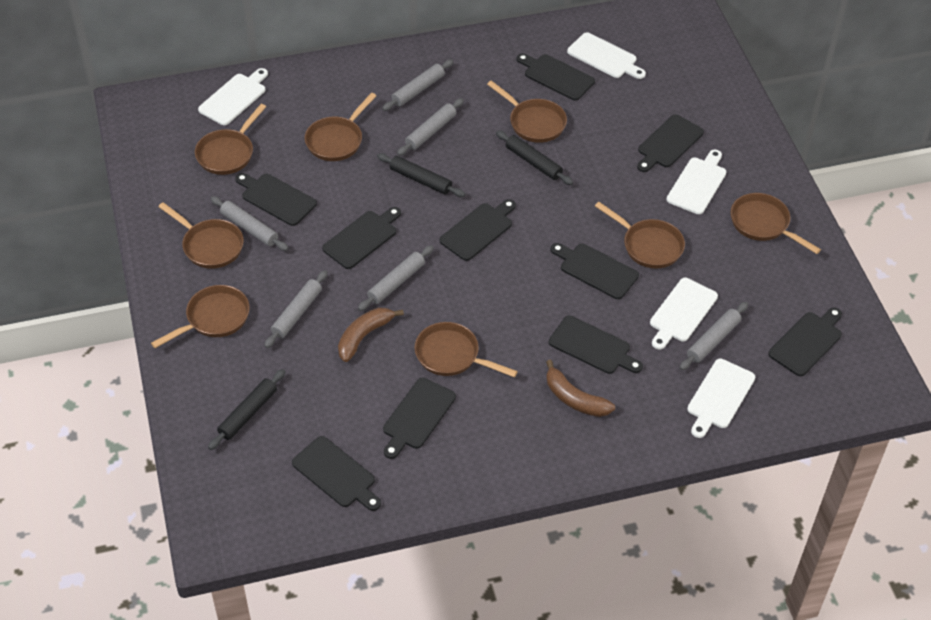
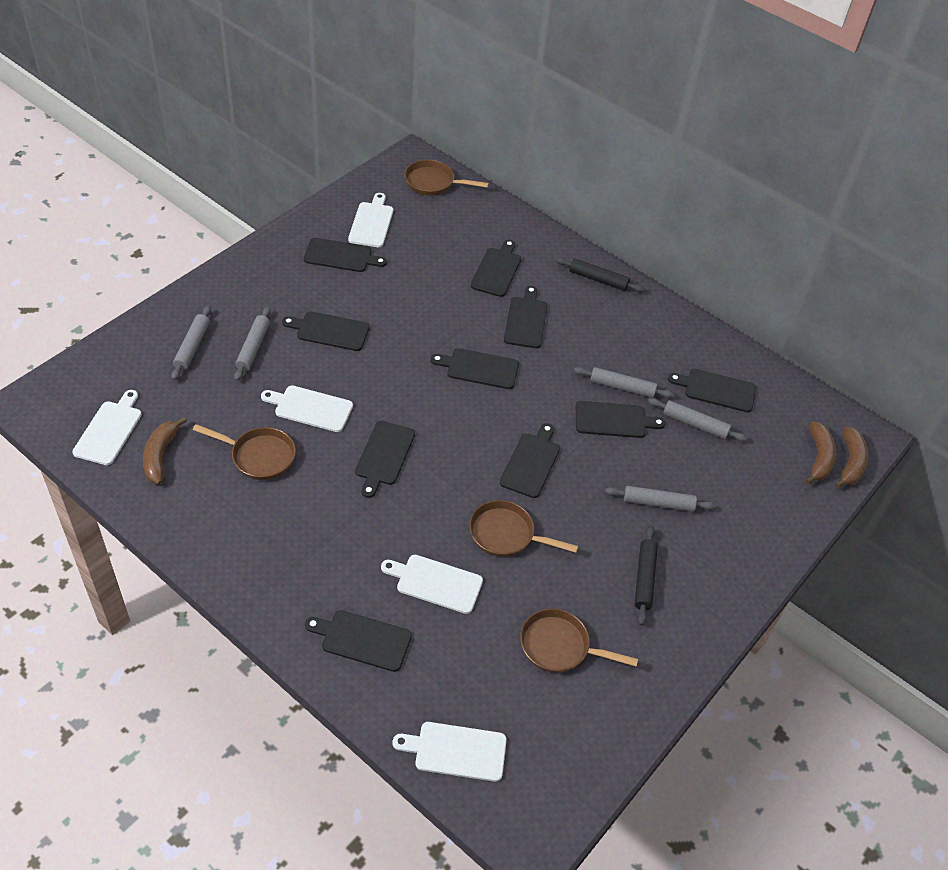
black rolling pin: 3 -> 2
brown banana: 2 -> 3
brown pan: 8 -> 4
grey rolling pin: 6 -> 5

